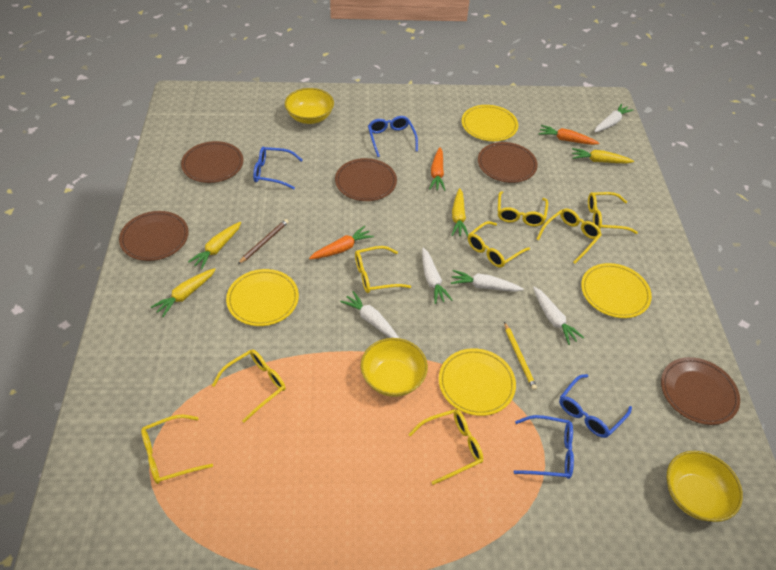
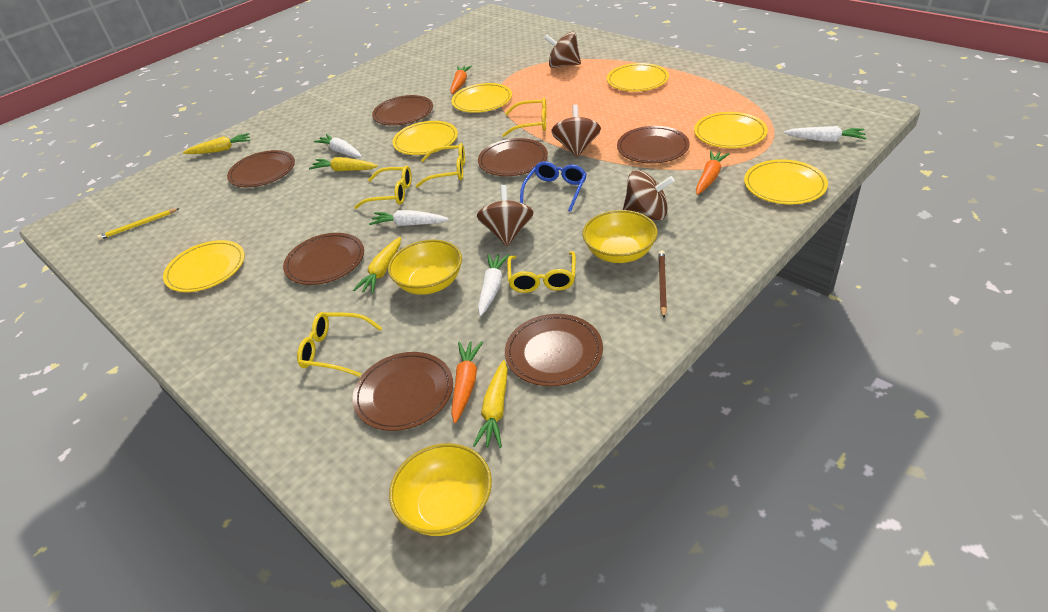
blue glasses: 4 -> 1
brown plate: 5 -> 7
brown spinning top: 0 -> 4
white carrot: 5 -> 4
yellow glasses: 8 -> 5
yellow plate: 4 -> 6

